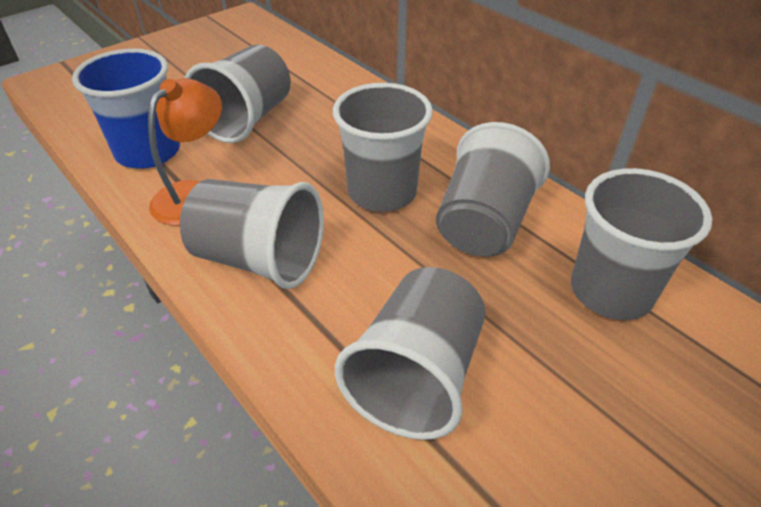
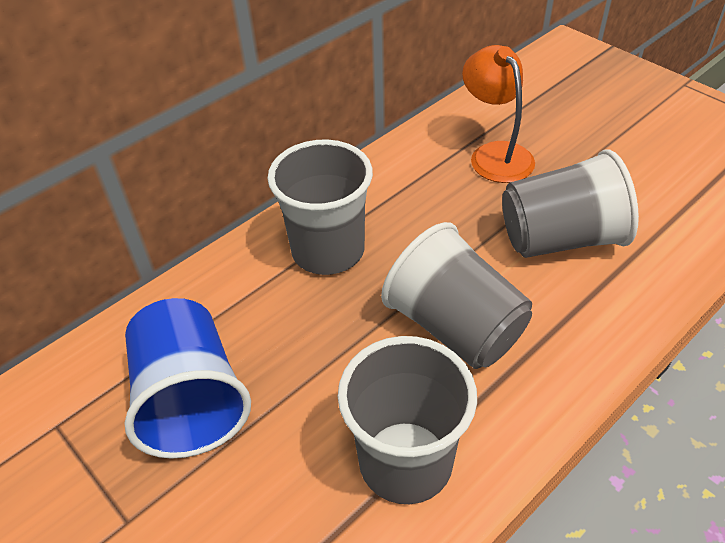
grey cup: 6 -> 4

